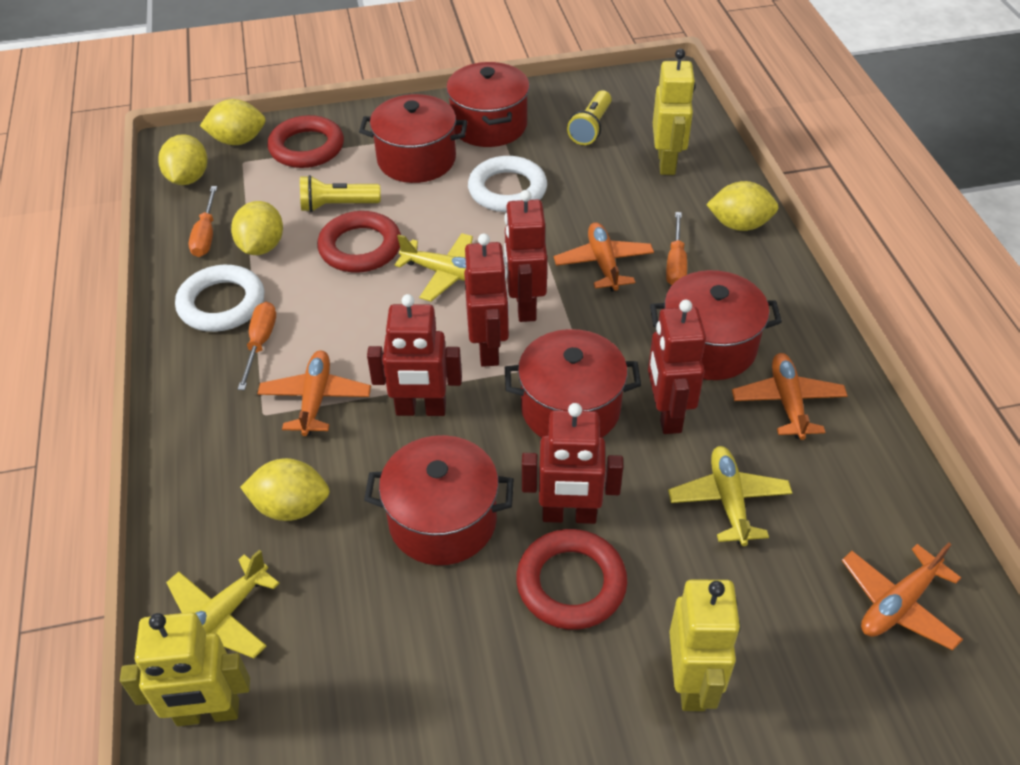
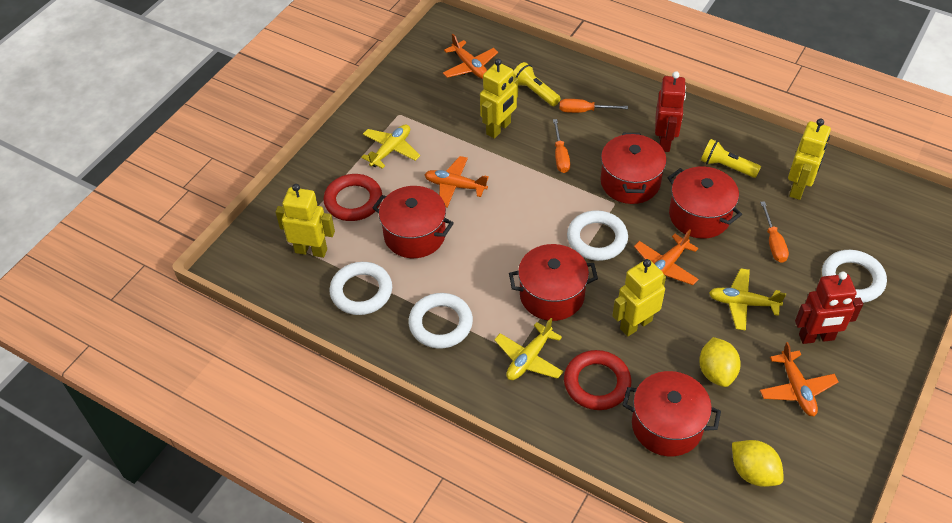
red ring: 3 -> 2
red robot: 5 -> 2
white ring: 2 -> 4
yellow lemon: 5 -> 2
yellow robot: 3 -> 4

